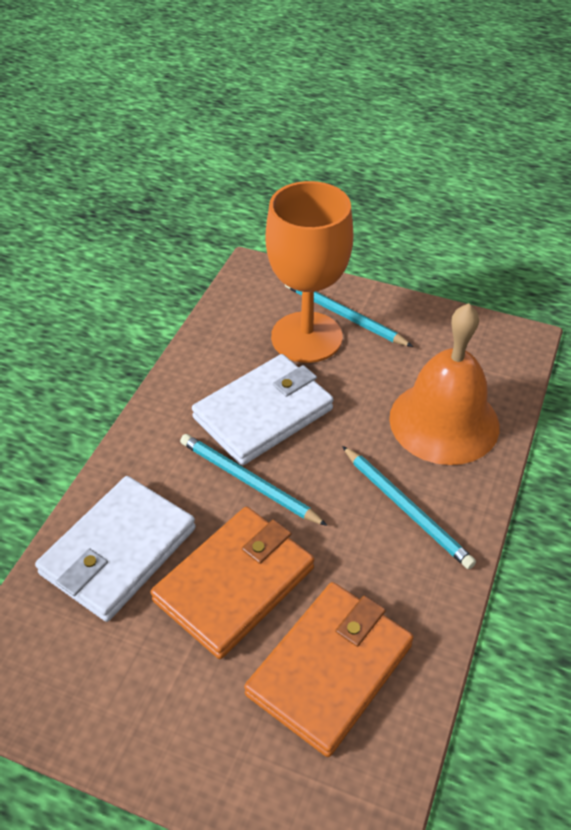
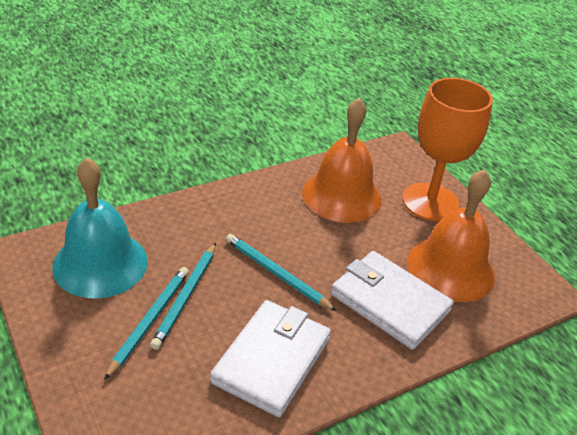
orange bell: 1 -> 2
orange wallet: 2 -> 0
turquoise bell: 0 -> 1

